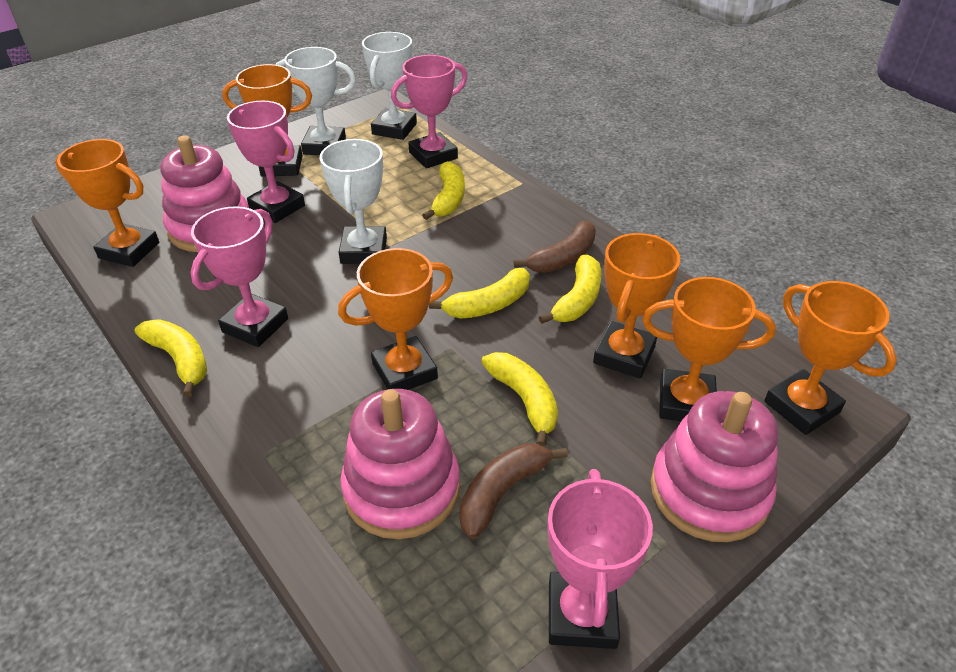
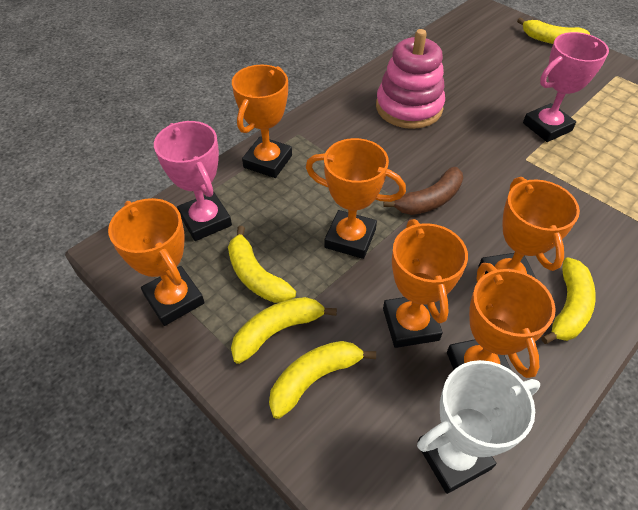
brown banana: 2 -> 1
pink stacking toy: 3 -> 1
pink trophy: 4 -> 2
white trophy: 3 -> 1

